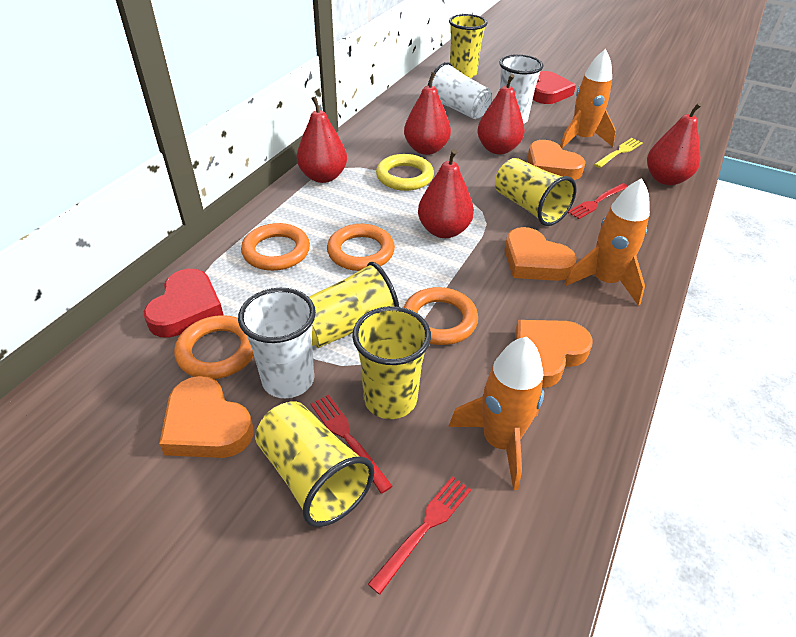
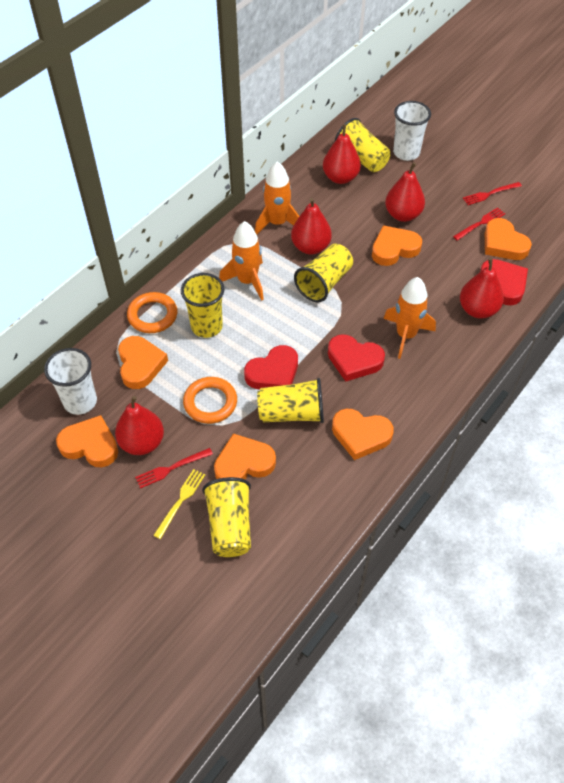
orange heart: 4 -> 6
orange ring: 4 -> 2
red heart: 2 -> 3
white cup: 3 -> 2
yellow ring: 1 -> 0

